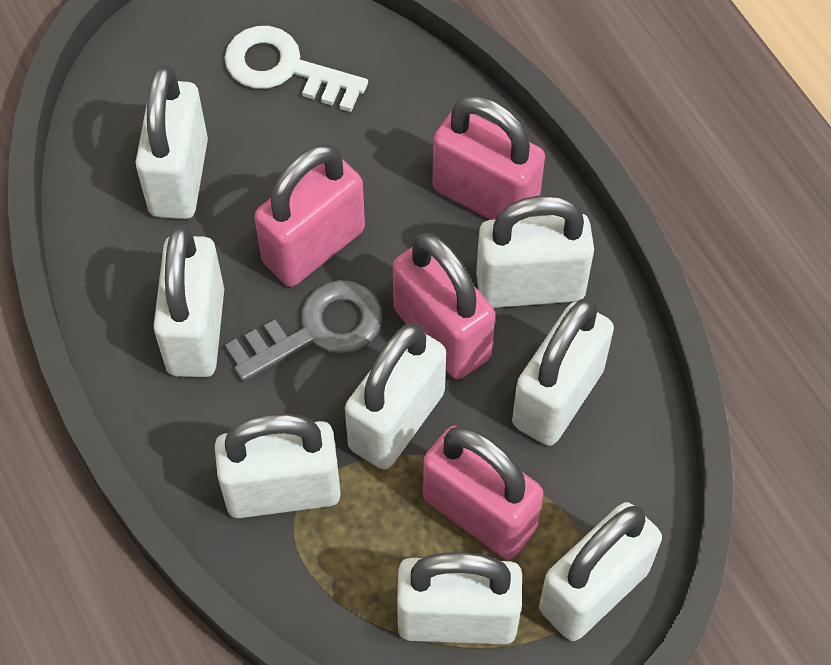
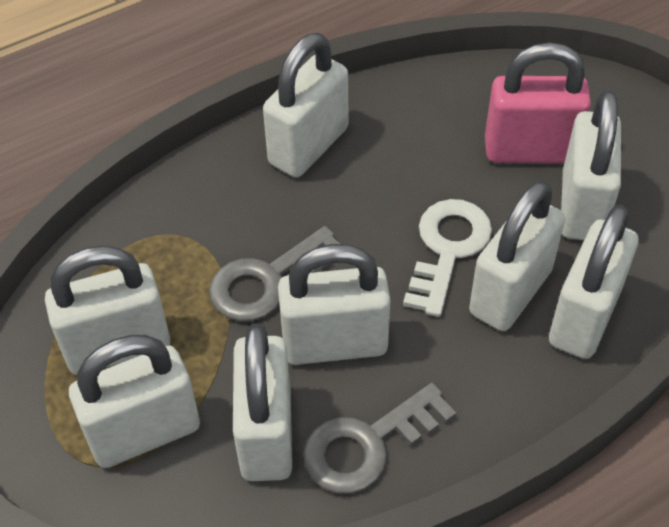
grey key: 1 -> 2
pink padlock: 4 -> 1

